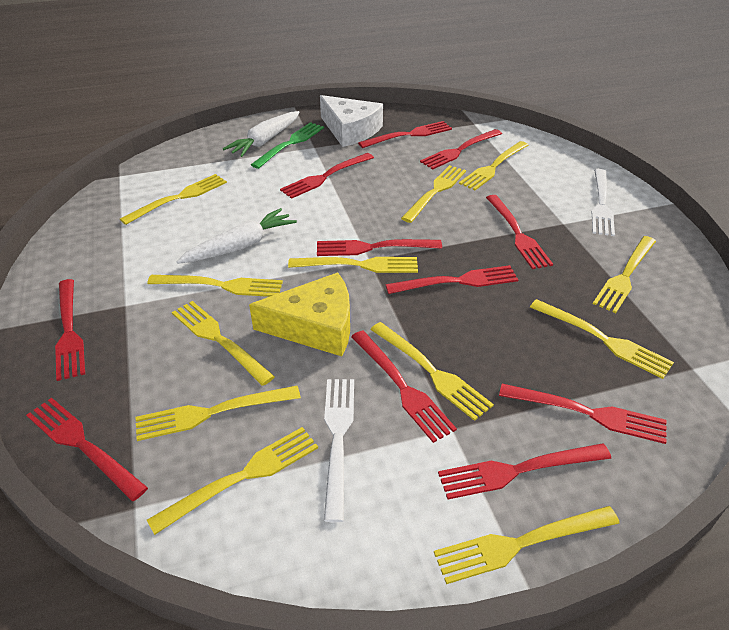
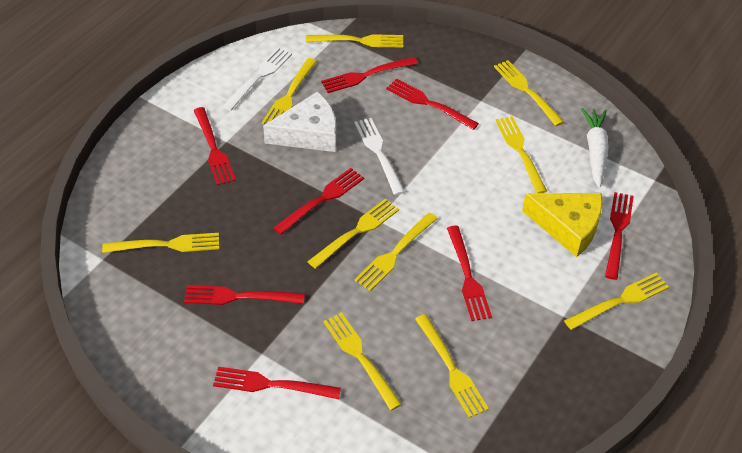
green fork: 1 -> 0
red fork: 11 -> 8
white carrot: 2 -> 1
yellow fork: 12 -> 10

